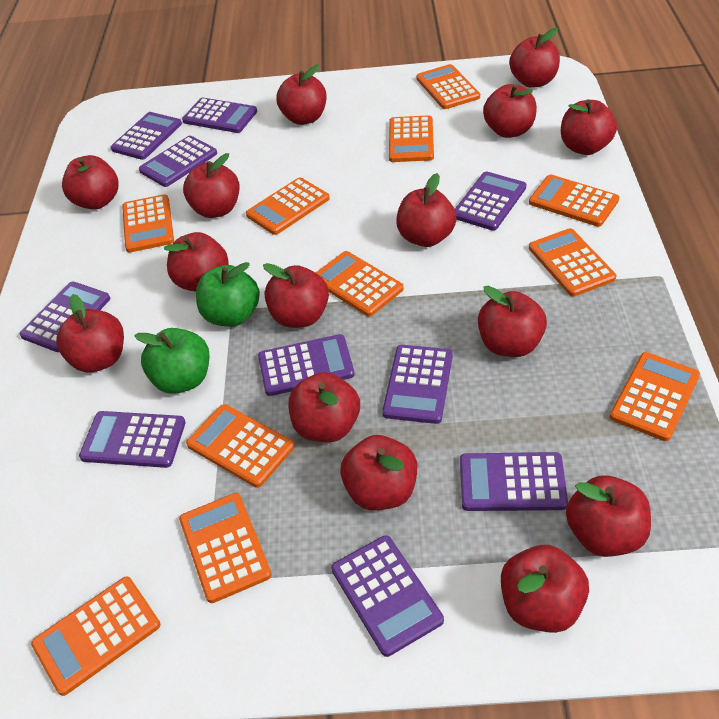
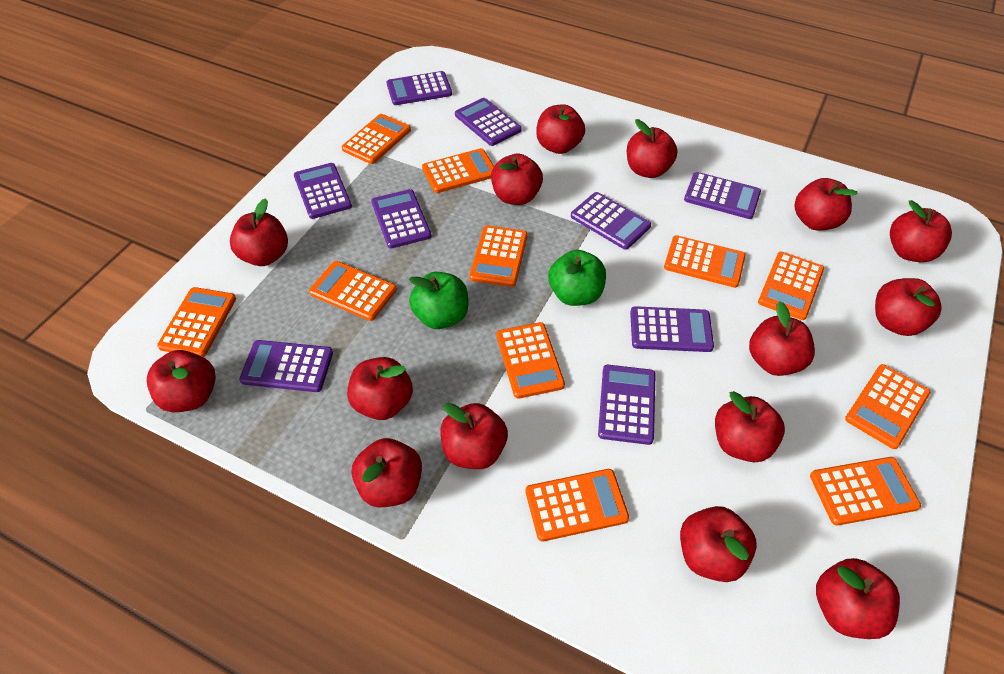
purple calculator: 10 -> 9

